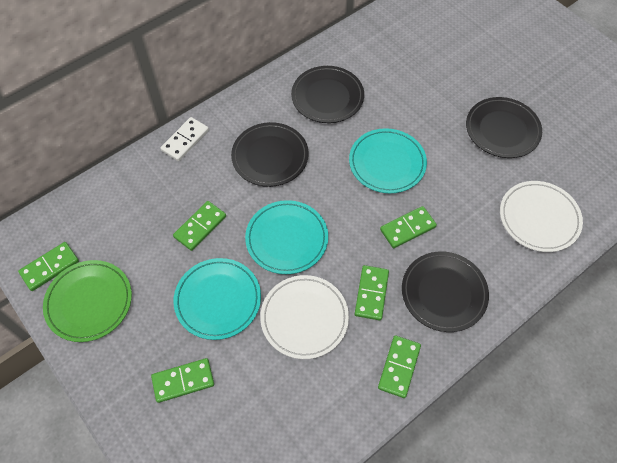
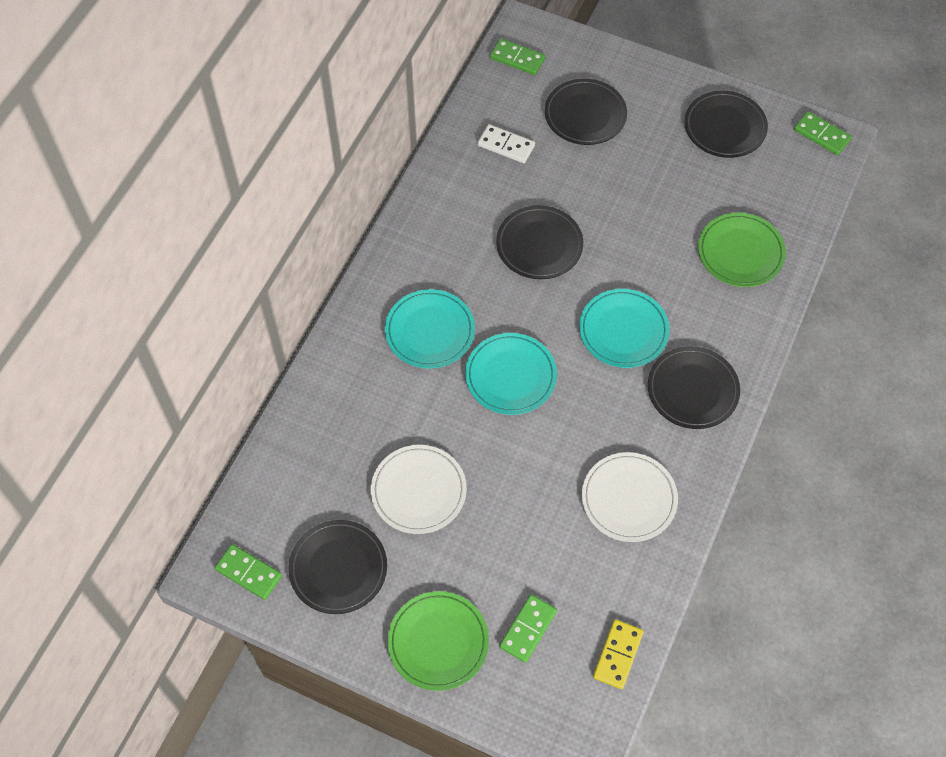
black plate: 4 -> 5
green domino: 6 -> 4
green plate: 1 -> 2
yellow domino: 0 -> 1

